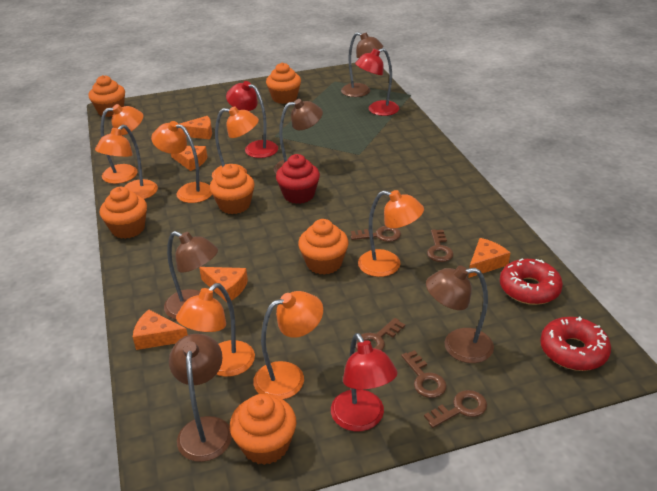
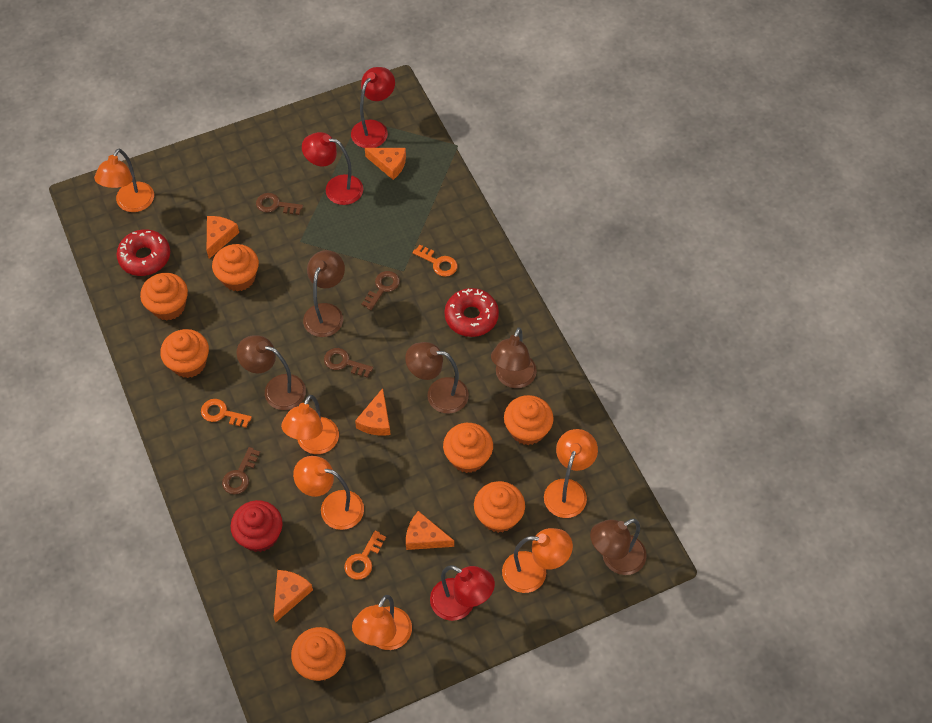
brown key: 5 -> 4
orange cupcake: 6 -> 7
orange key: 0 -> 3
orange lamp: 7 -> 6

